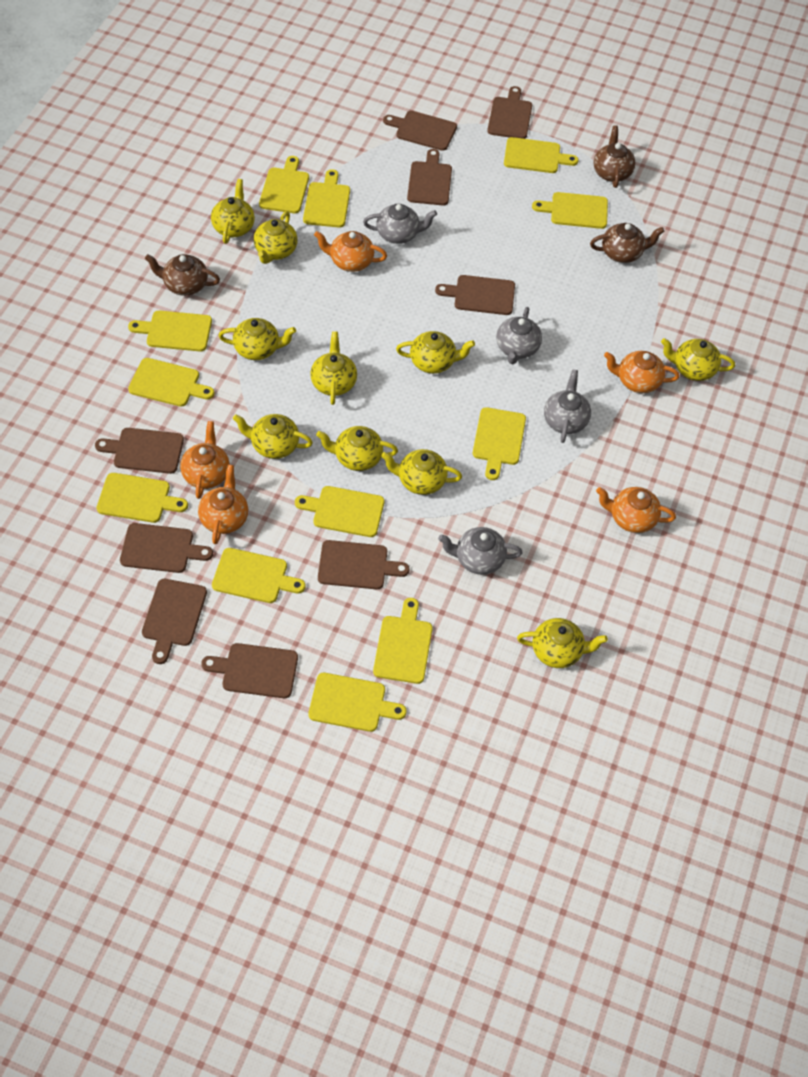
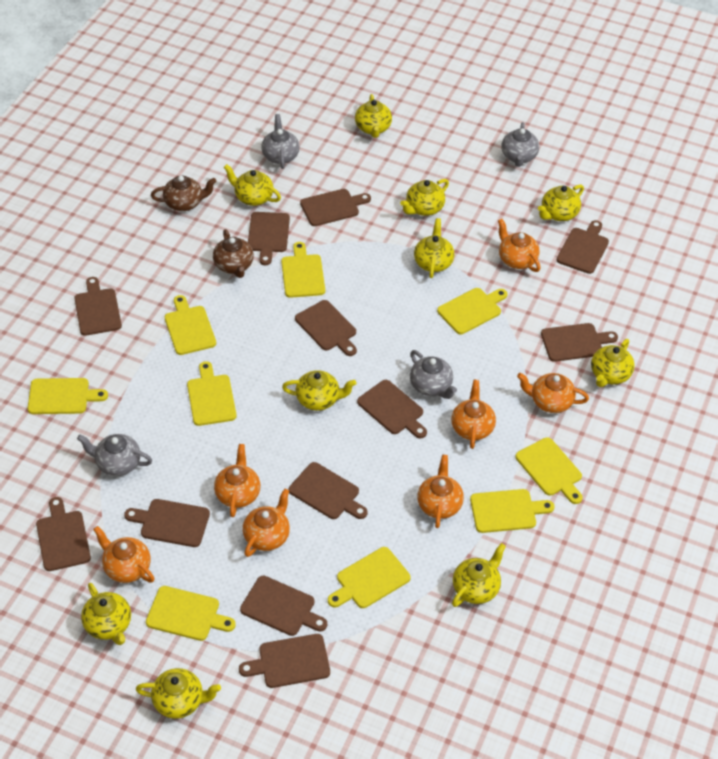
brown cutting board: 9 -> 12
brown teapot: 3 -> 2
orange teapot: 5 -> 7
yellow cutting board: 12 -> 9

